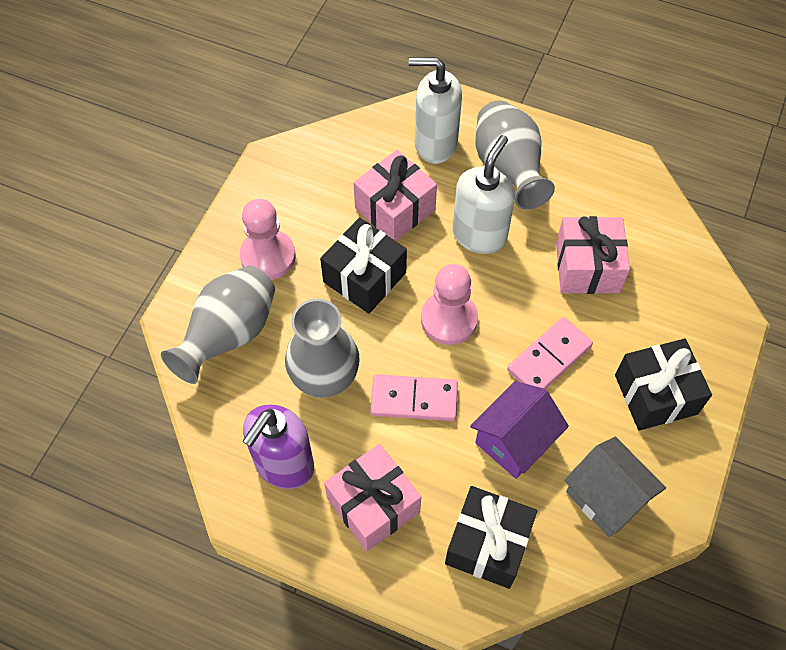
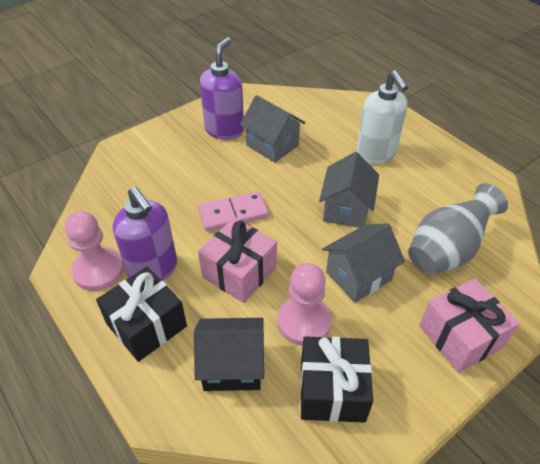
black gift: 3 -> 2
black house: 0 -> 1
grey house: 1 -> 3
grey vase: 3 -> 1
pink domino: 2 -> 1
pink gift: 3 -> 2
purple house: 1 -> 0
purple soap dispenser: 1 -> 2
white soap dispenser: 2 -> 1

